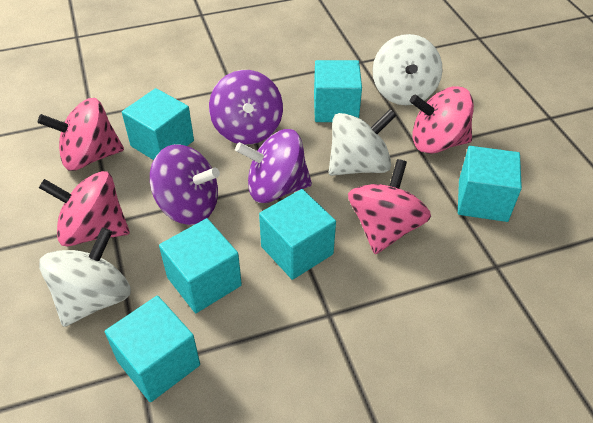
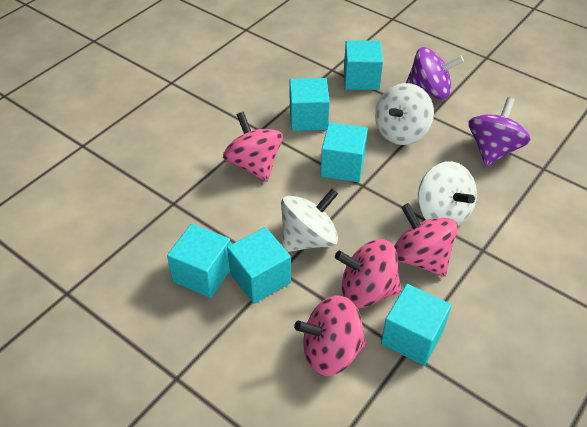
purple spinning top: 3 -> 2

